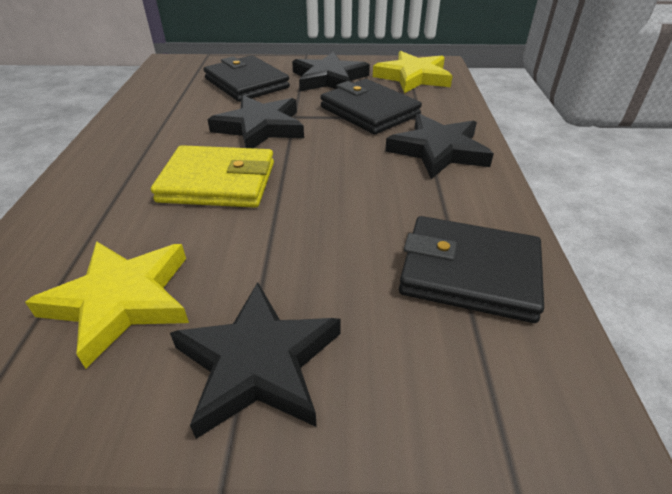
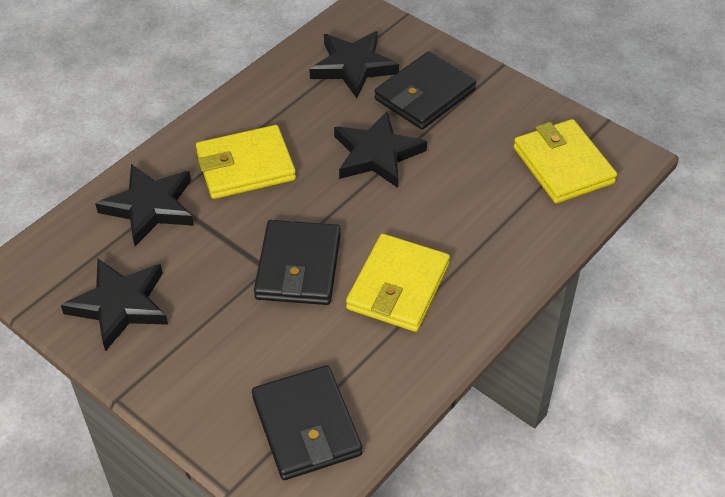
yellow star: 2 -> 0
yellow wallet: 1 -> 3

